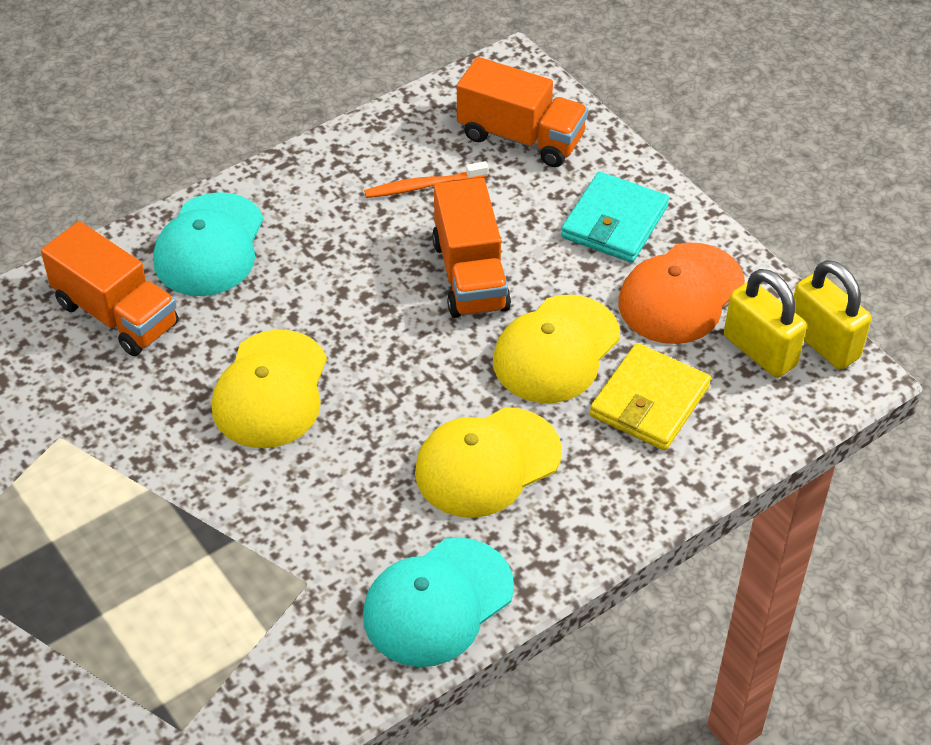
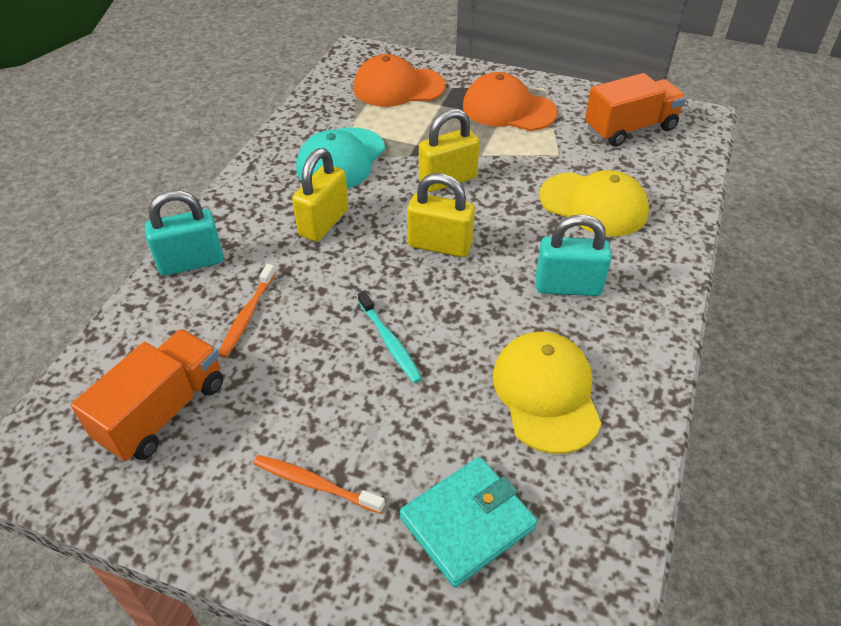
orange cap: 1 -> 2
orange toothbrush: 1 -> 2
orange truck: 3 -> 2
turquoise cap: 2 -> 1
turquoise padlock: 0 -> 2
turquoise toothbrush: 0 -> 1
yellow cap: 3 -> 2
yellow padlock: 2 -> 3
yellow wallet: 1 -> 0

